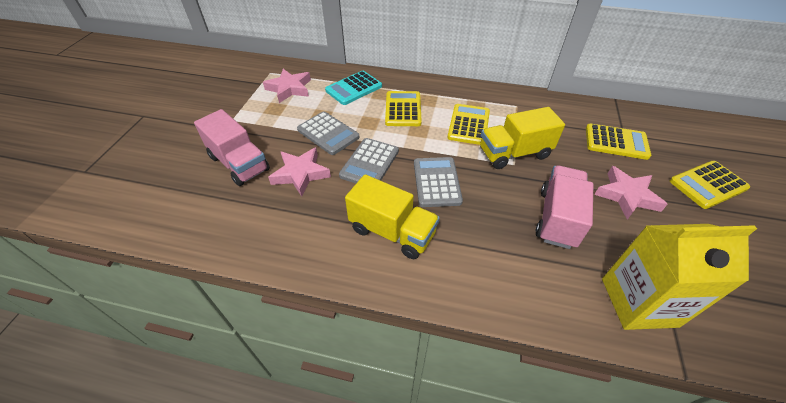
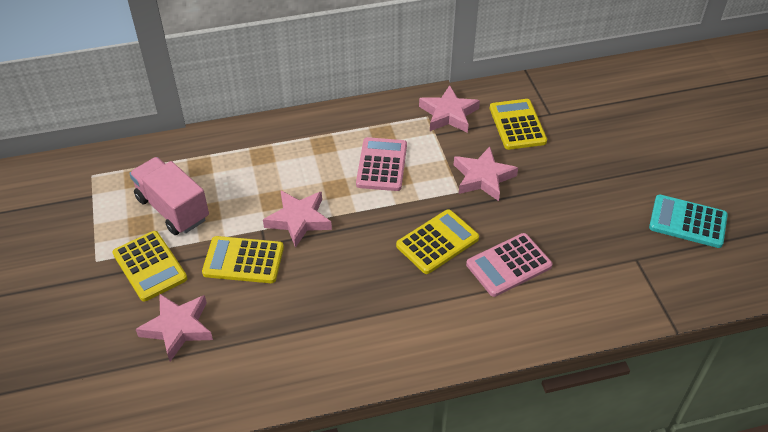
grey calculator: 3 -> 0
pink calculator: 0 -> 2
pink star: 3 -> 4
pink truck: 2 -> 1
yellow carton: 1 -> 0
yellow truck: 2 -> 0

